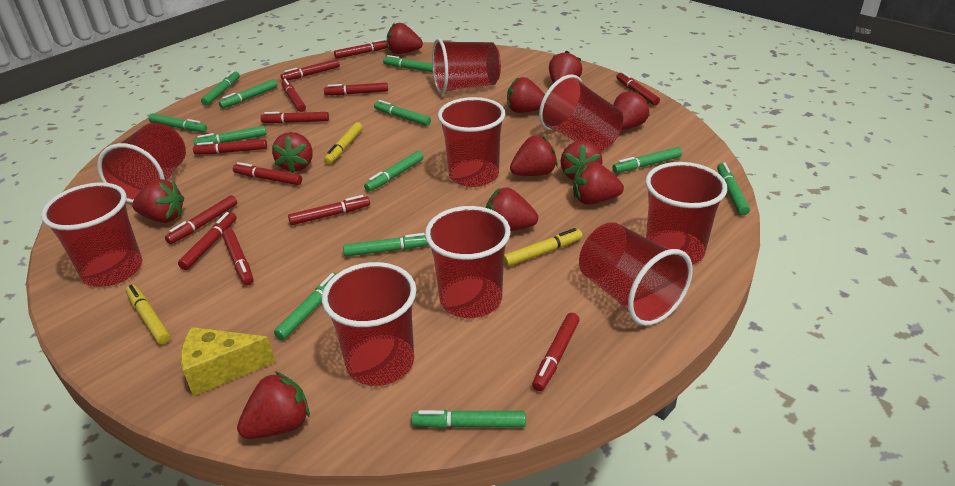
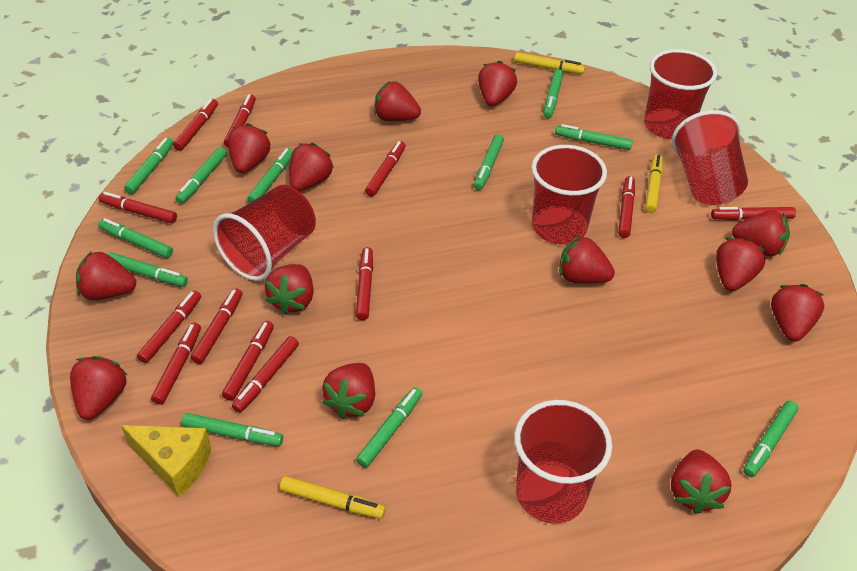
green marker: 12 -> 11
red cup: 9 -> 5
red marker: 13 -> 12
red strawberry: 11 -> 13

